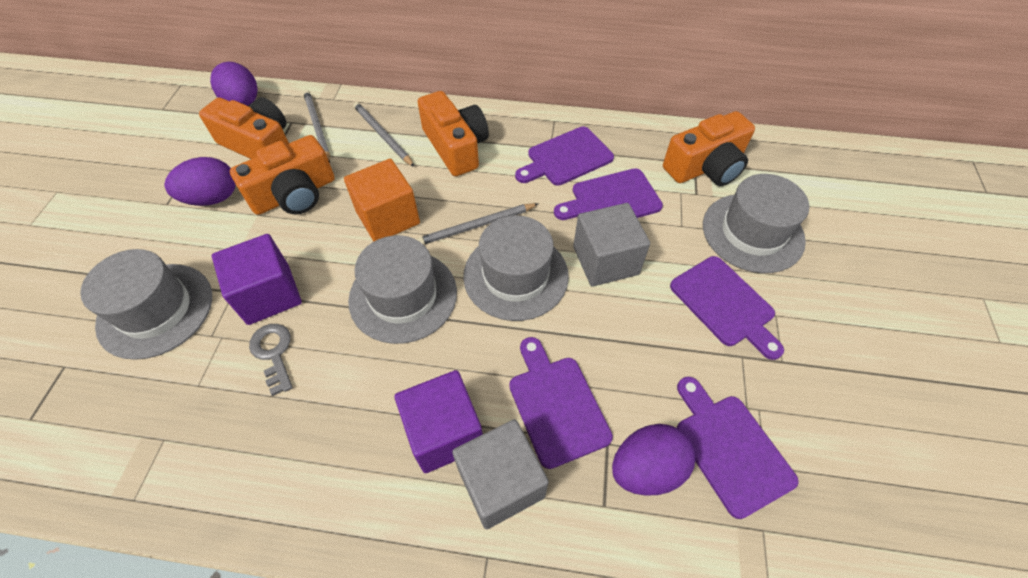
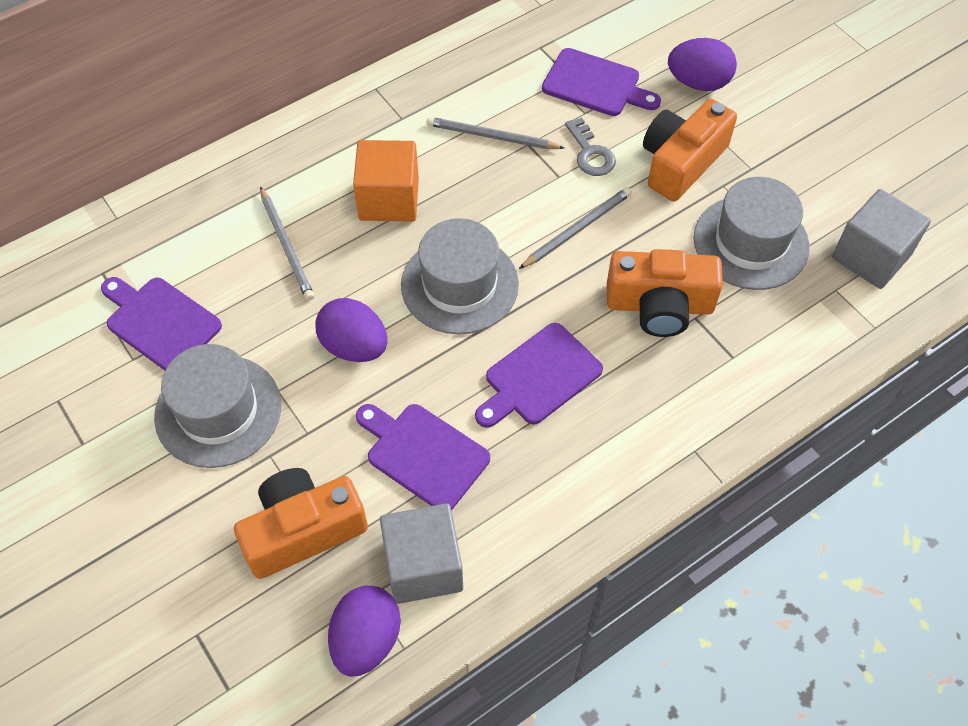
grey hat: 4 -> 3
orange camera: 4 -> 3
purple cube: 2 -> 0
purple cutting board: 5 -> 4

